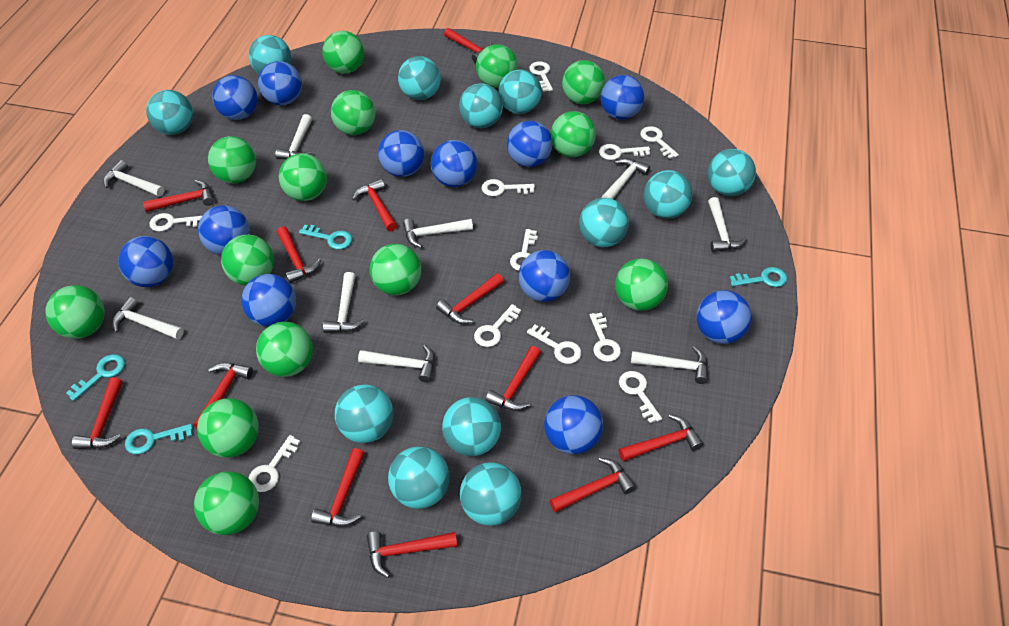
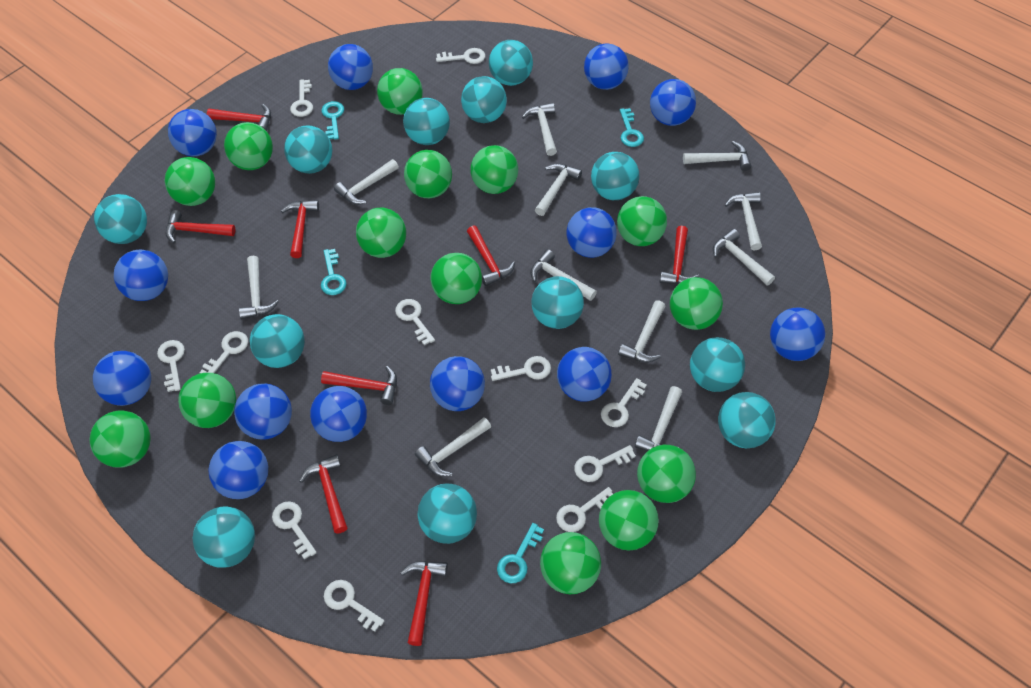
blue ball: 12 -> 13
red hammer: 12 -> 8
white hammer: 9 -> 11

